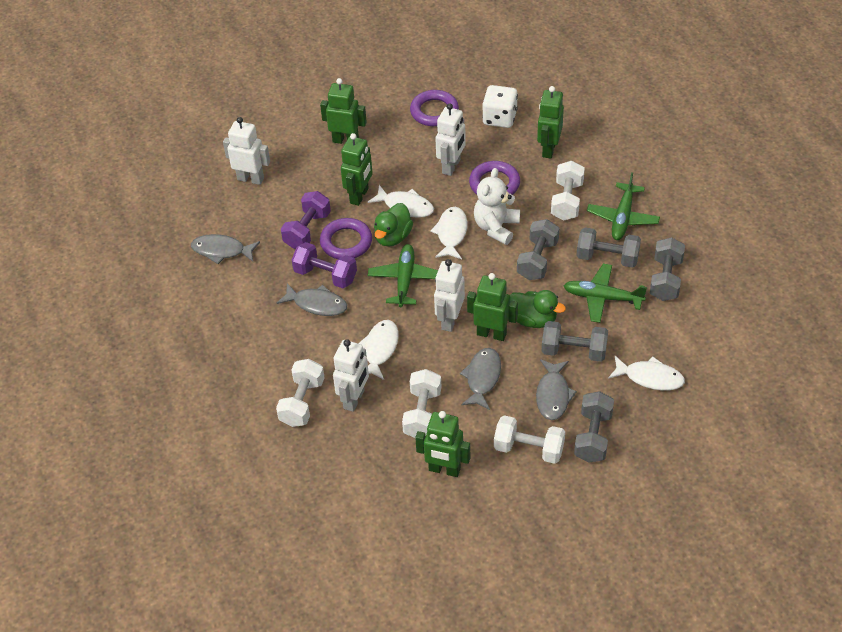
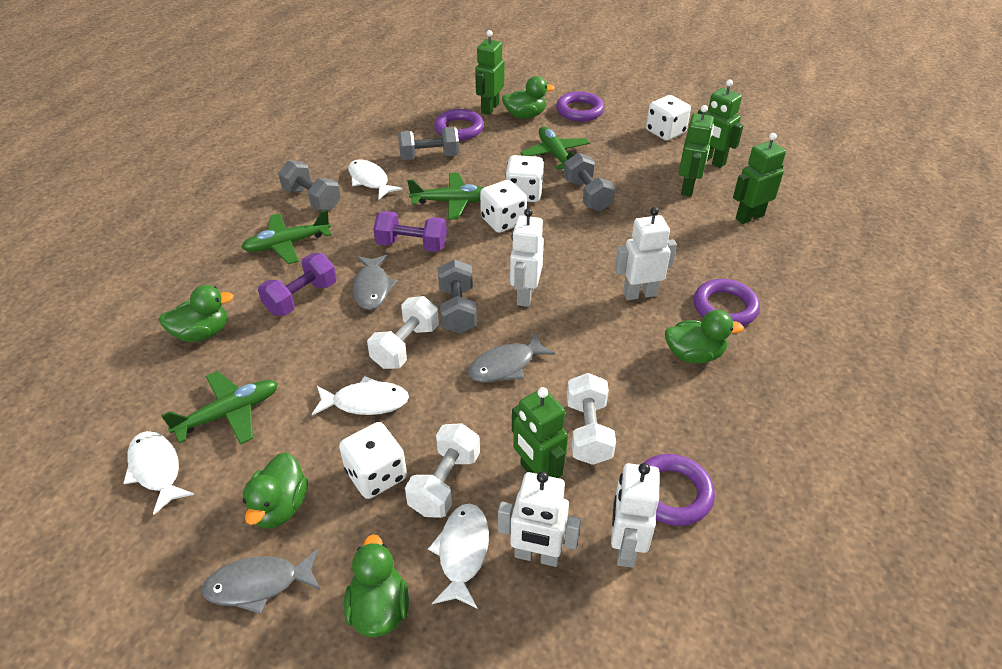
green duck: 2 -> 5
green plane: 3 -> 4
grey dumbbell: 5 -> 4
grey fish: 4 -> 3
purple ring: 3 -> 4
white dice: 1 -> 4
white dumbbell: 4 -> 3
white teddy bear: 1 -> 0

